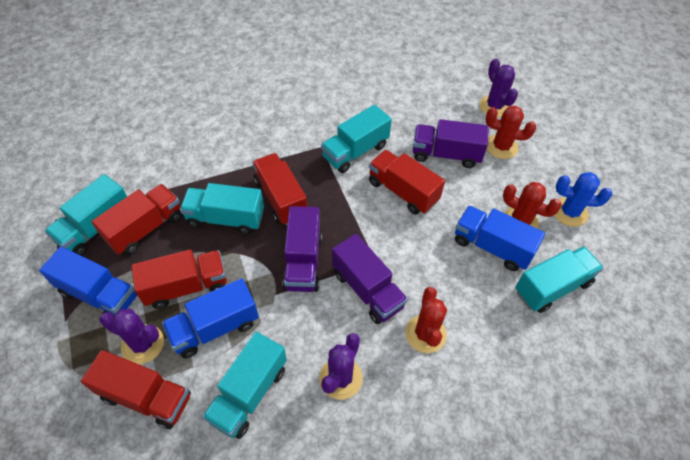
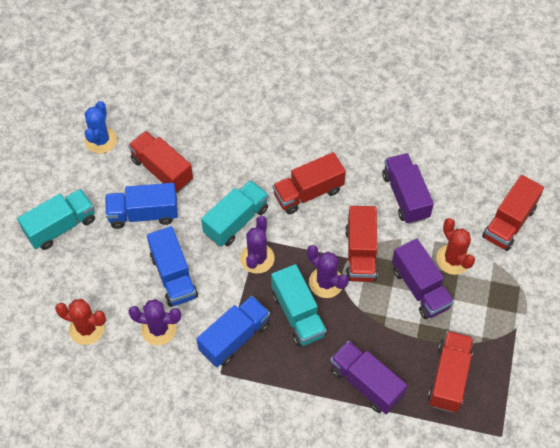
red cactus: 3 -> 2
turquoise truck: 5 -> 3

